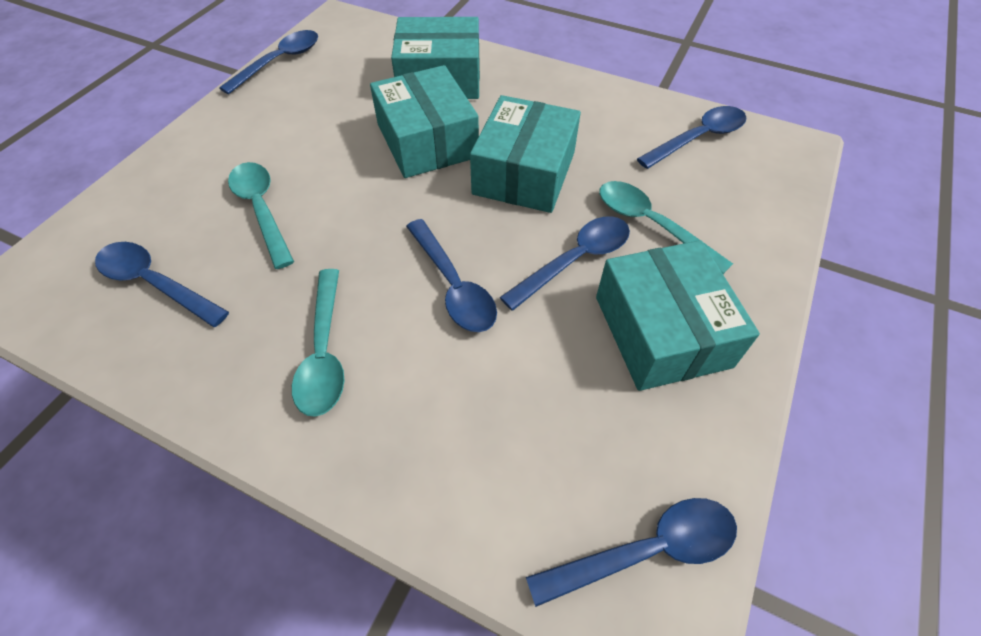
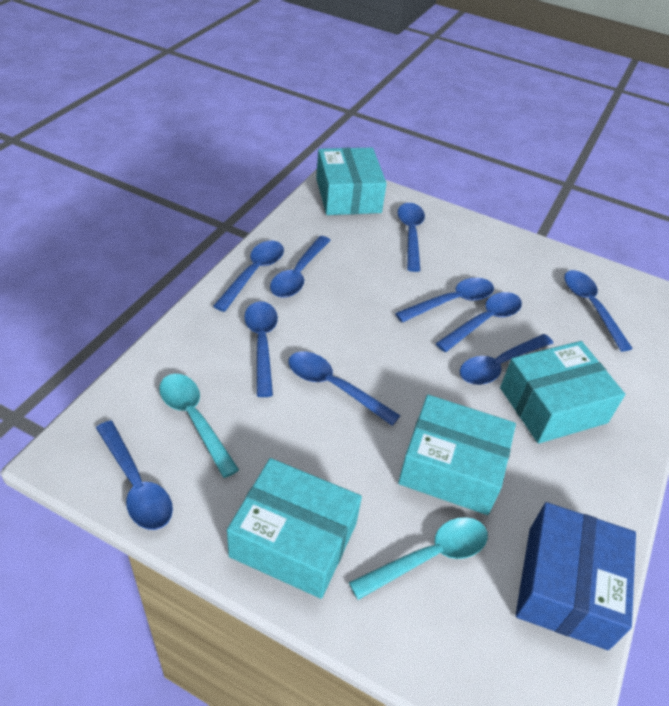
blue box: 0 -> 1
blue spoon: 6 -> 10
turquoise spoon: 3 -> 2

